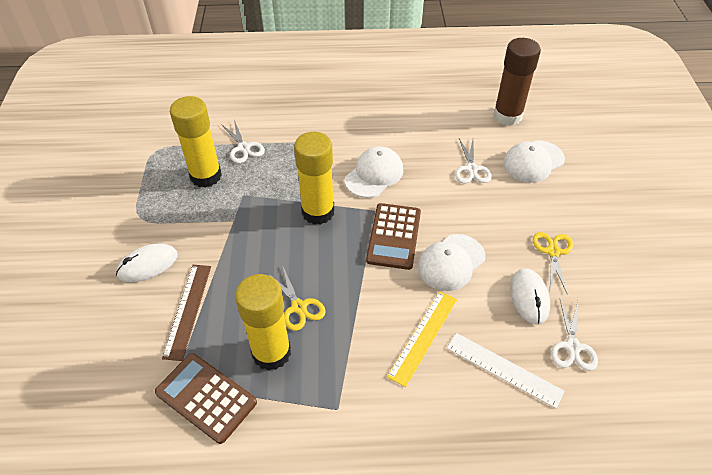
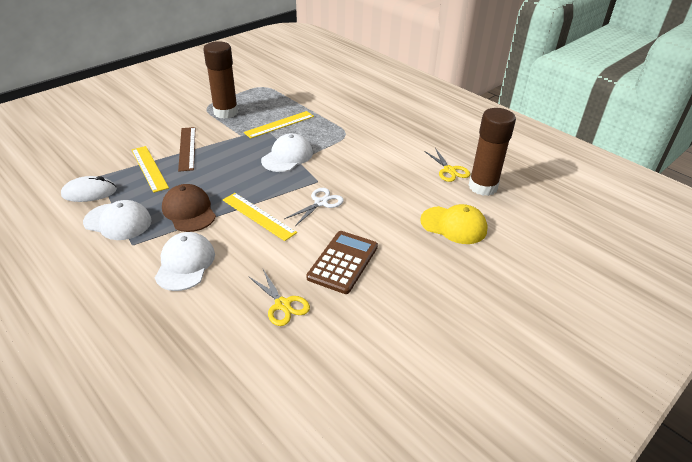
brown calculator: 2 -> 1
brown cap: 0 -> 1
brown glue stick: 1 -> 2
white mouse: 2 -> 1
white ruler: 1 -> 0
white scissors: 3 -> 1
yellow cap: 0 -> 1
yellow glue stick: 3 -> 0
yellow ruler: 1 -> 3

